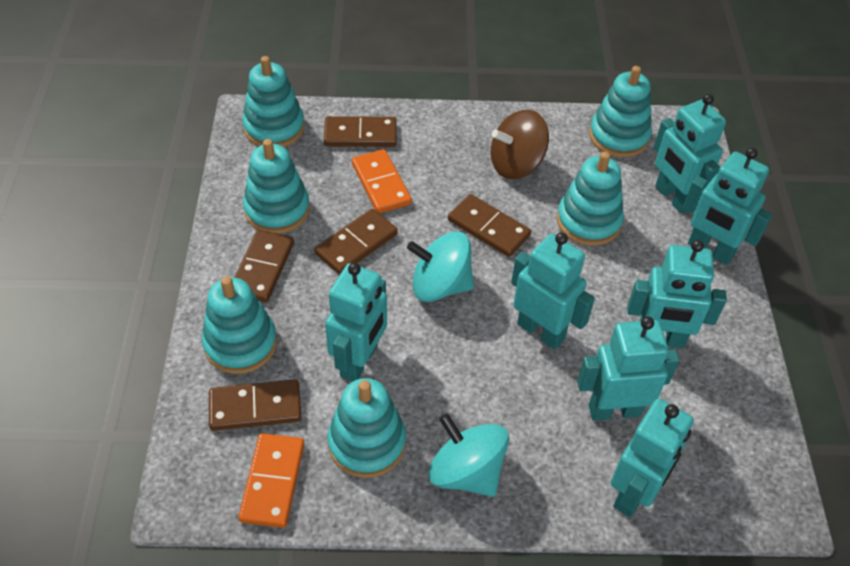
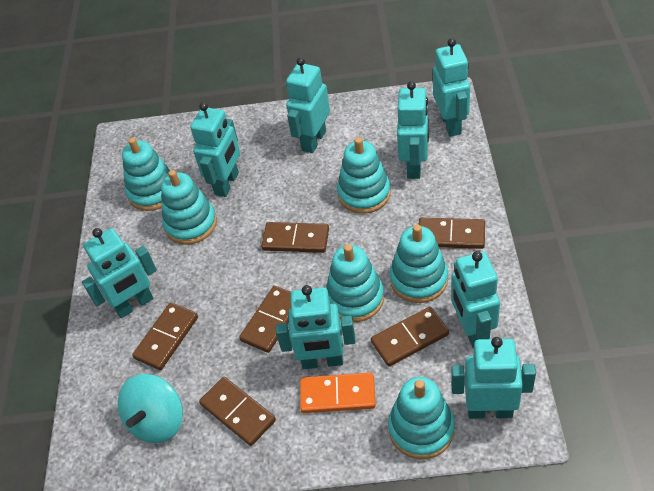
brown domino: 5 -> 6
brown spinning top: 1 -> 0
orange domino: 2 -> 1
turquoise robot: 7 -> 8
turquoise spinning top: 2 -> 1

